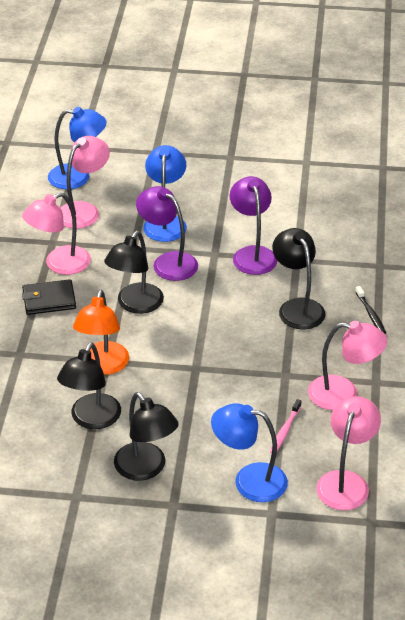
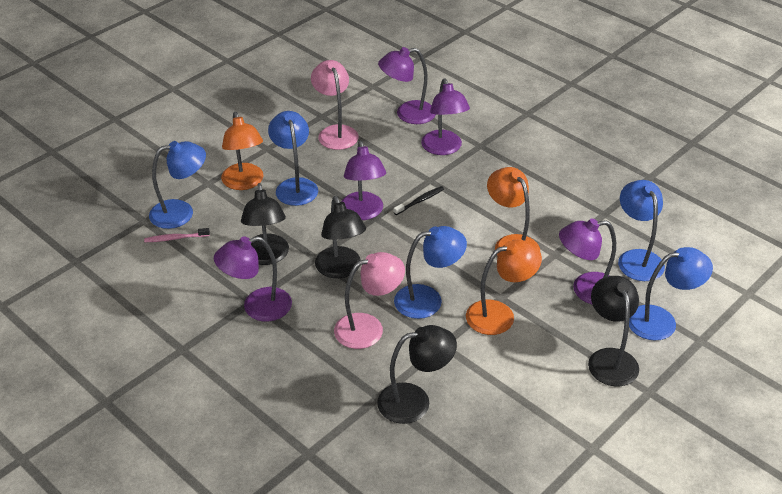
black wallet: 1 -> 0
blue lamp: 3 -> 5
orange lamp: 1 -> 3
pink lamp: 4 -> 2
purple lamp: 2 -> 5

